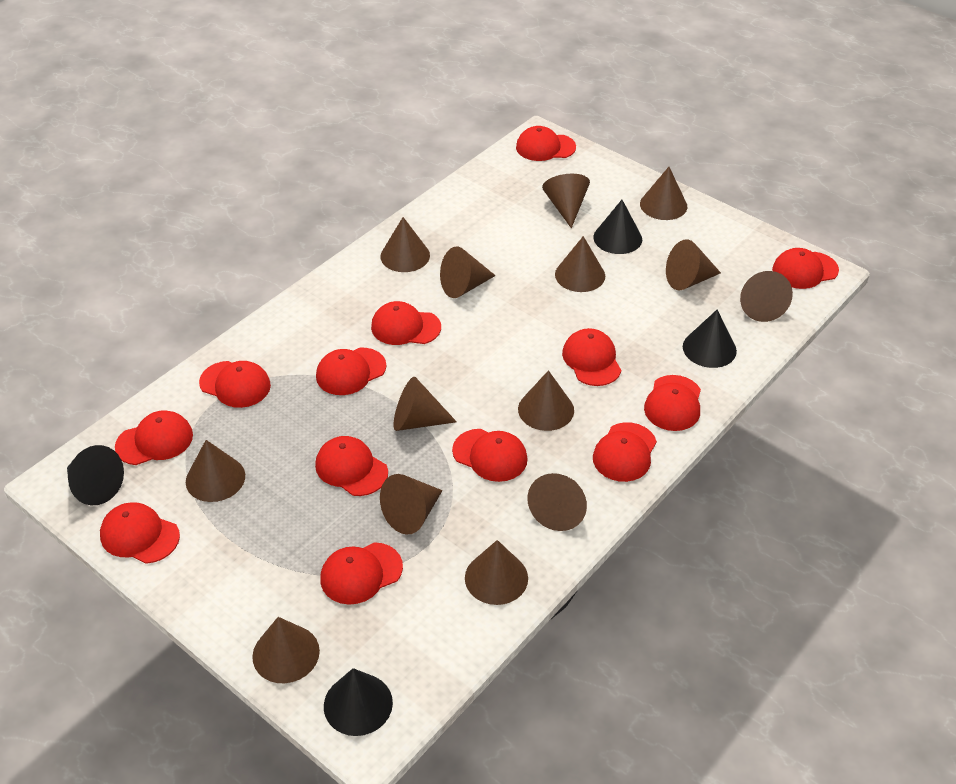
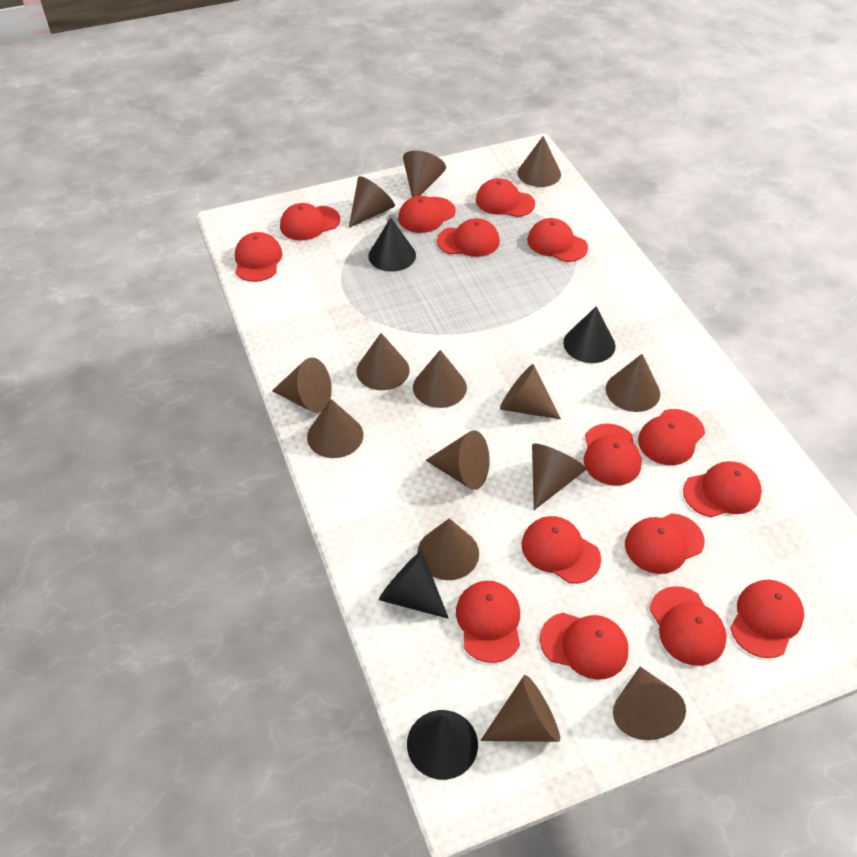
red cap: 13 -> 15

